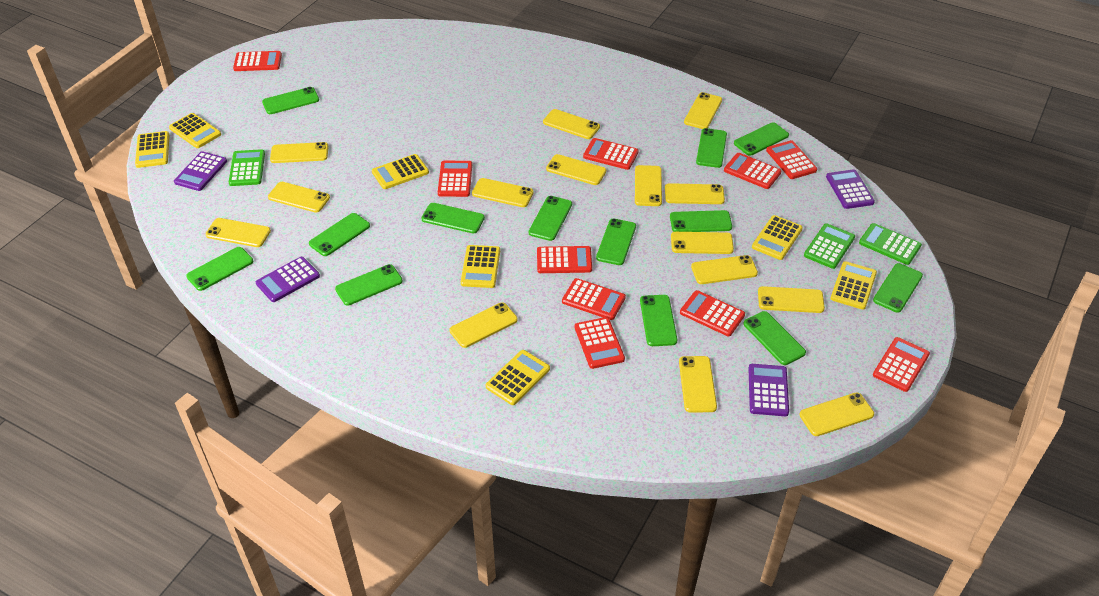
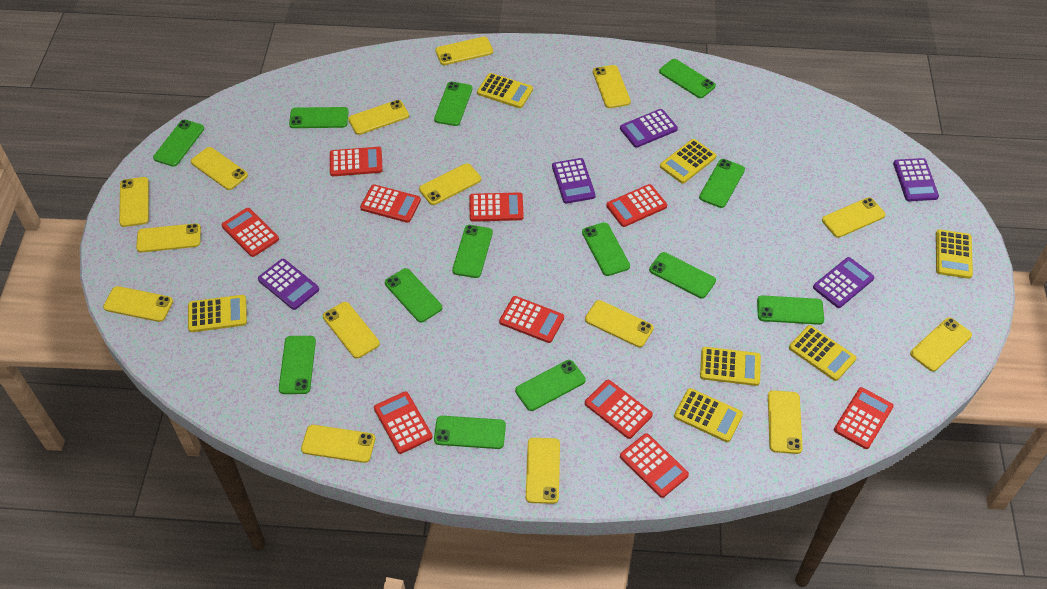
green calculator: 3 -> 0
purple calculator: 4 -> 5

